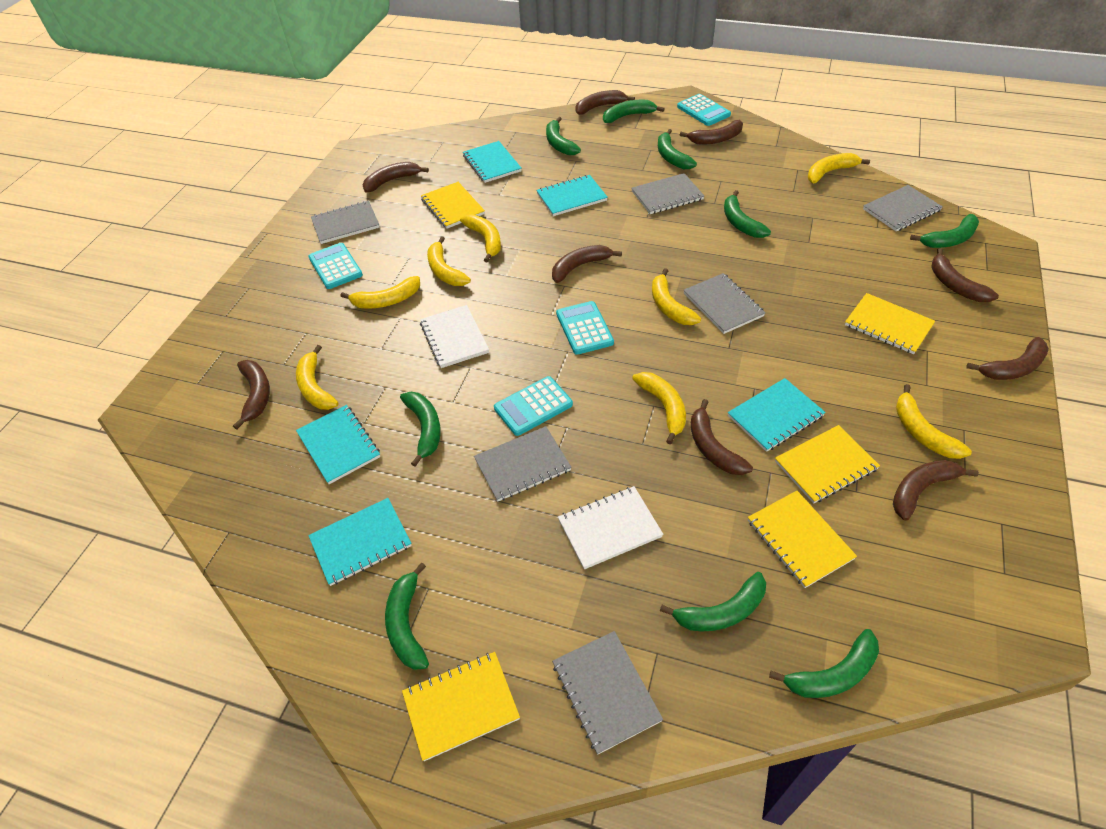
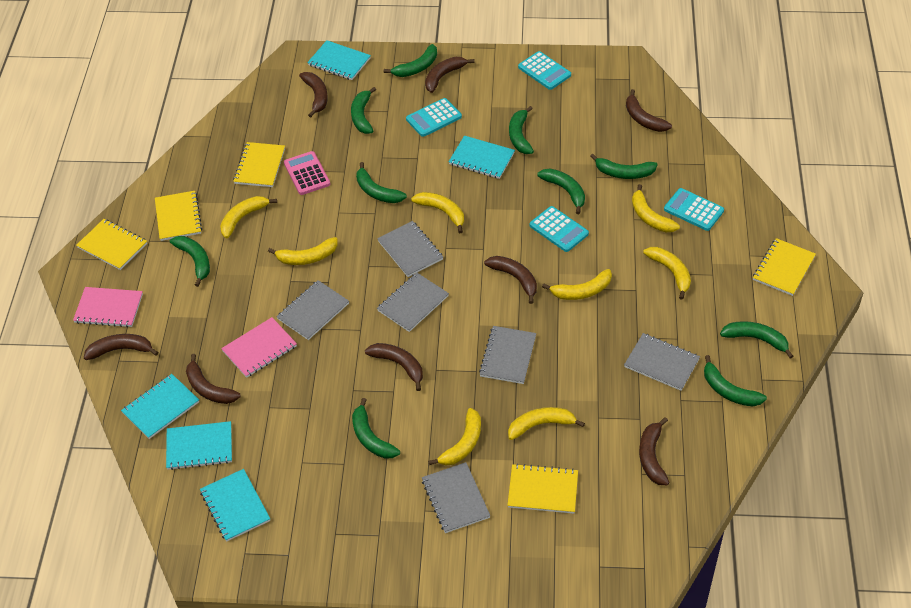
brown banana: 9 -> 8
green banana: 9 -> 10
pink calculator: 0 -> 1
pink notebook: 0 -> 2
white notebook: 2 -> 0

